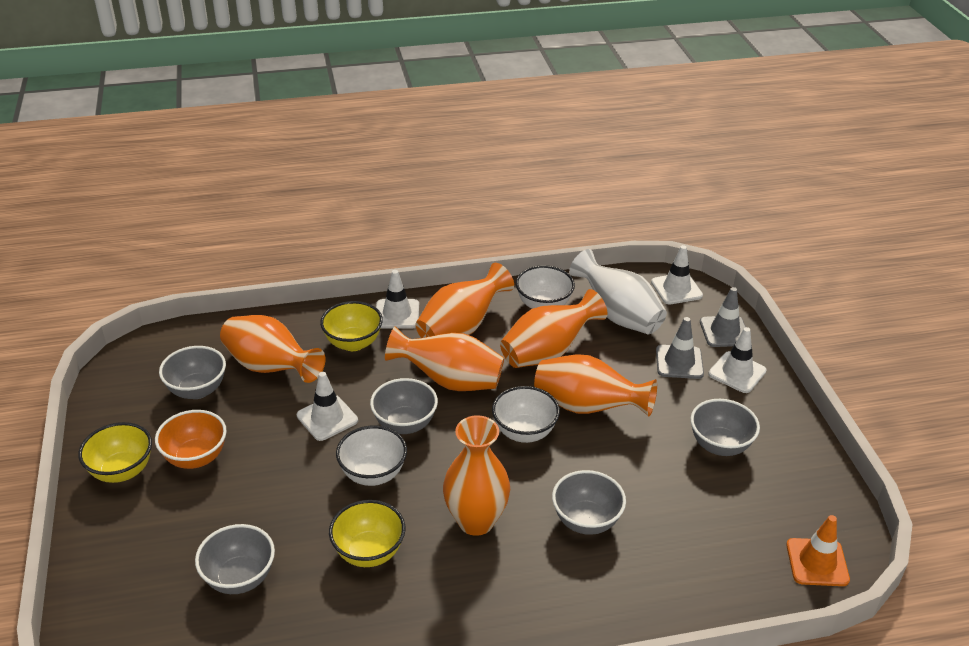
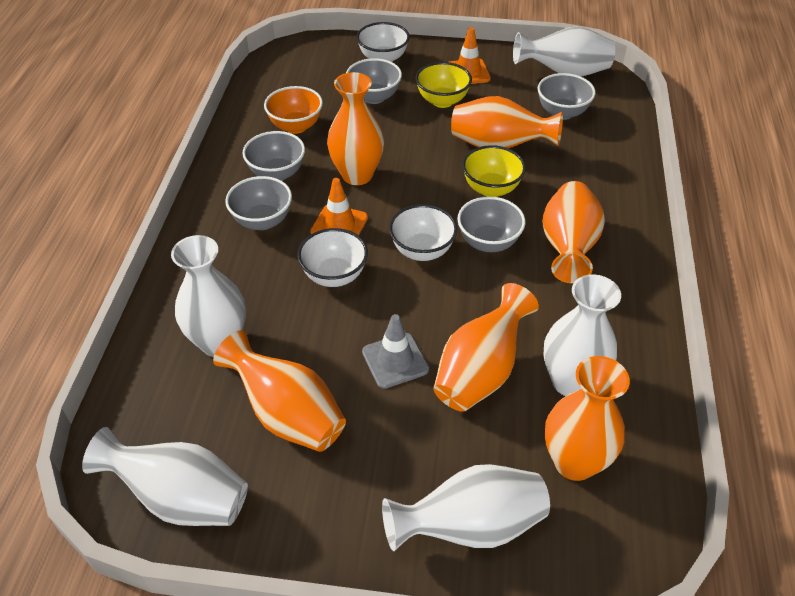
grey traffic cone: 2 -> 1
orange traffic cone: 1 -> 2
white traffic cone: 4 -> 0
white vase: 1 -> 5
yellow bowl: 3 -> 2

